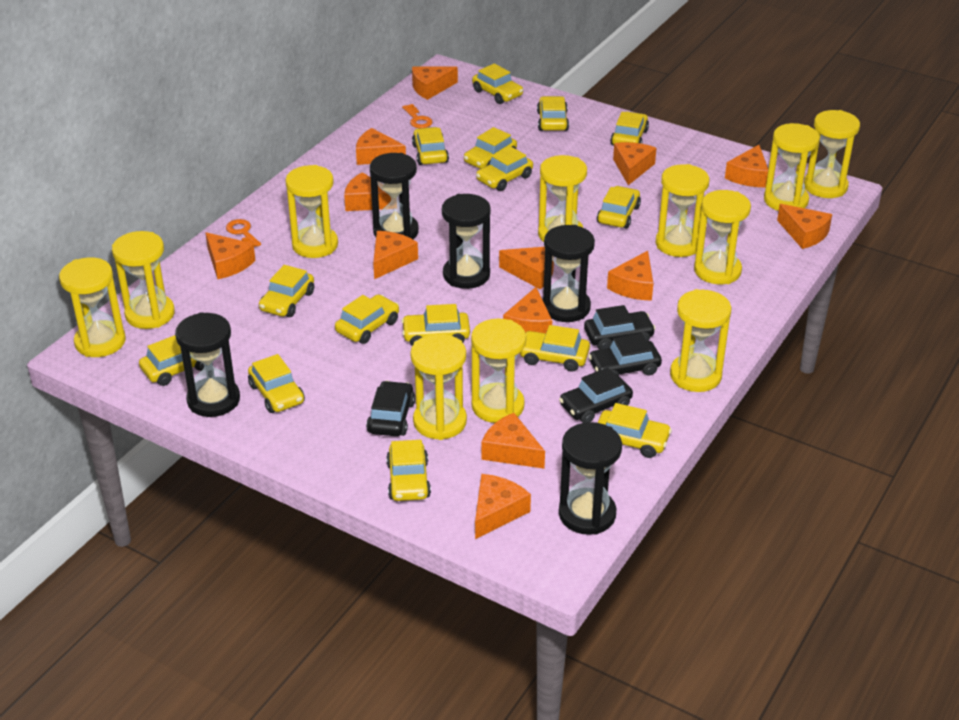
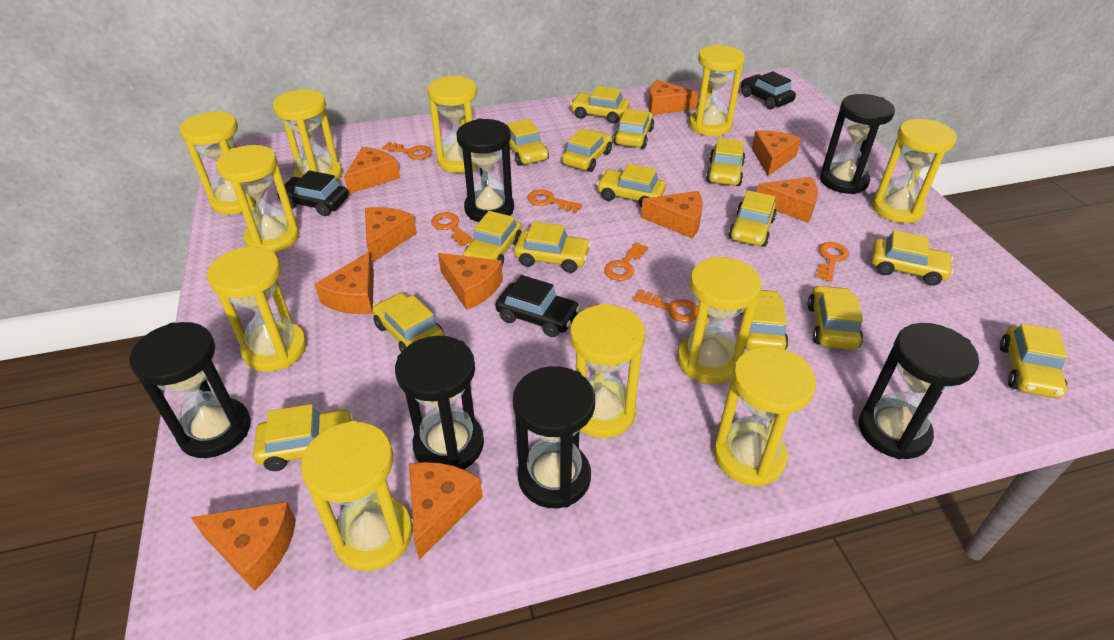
black car: 4 -> 3
black hourglass: 5 -> 6
orange cheese: 13 -> 10
orange key: 2 -> 6

